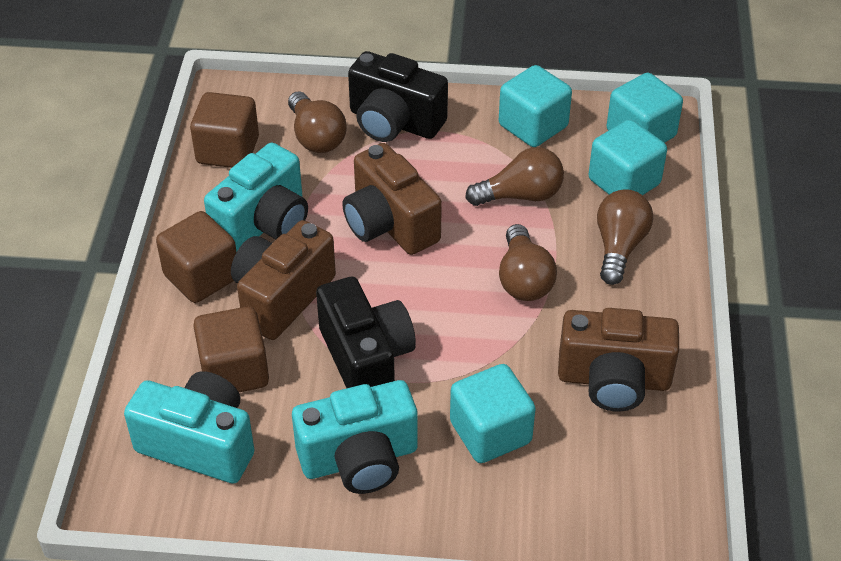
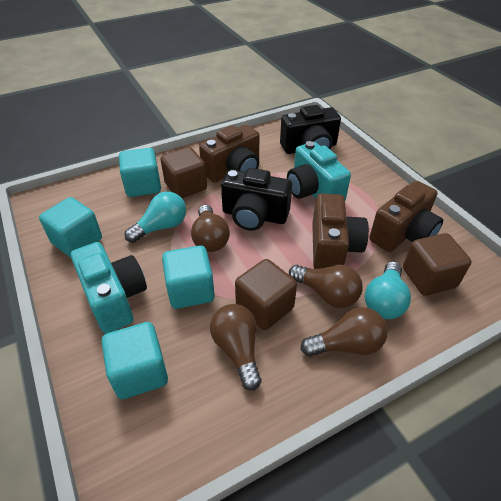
turquoise camera: 3 -> 2
turquoise light bulb: 0 -> 2

